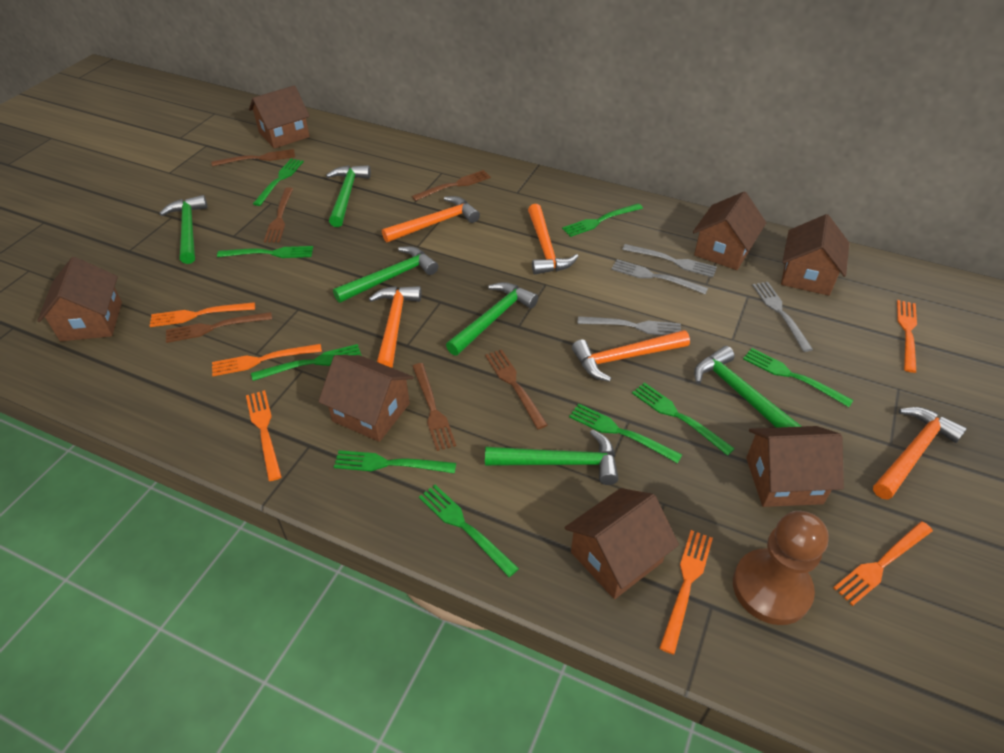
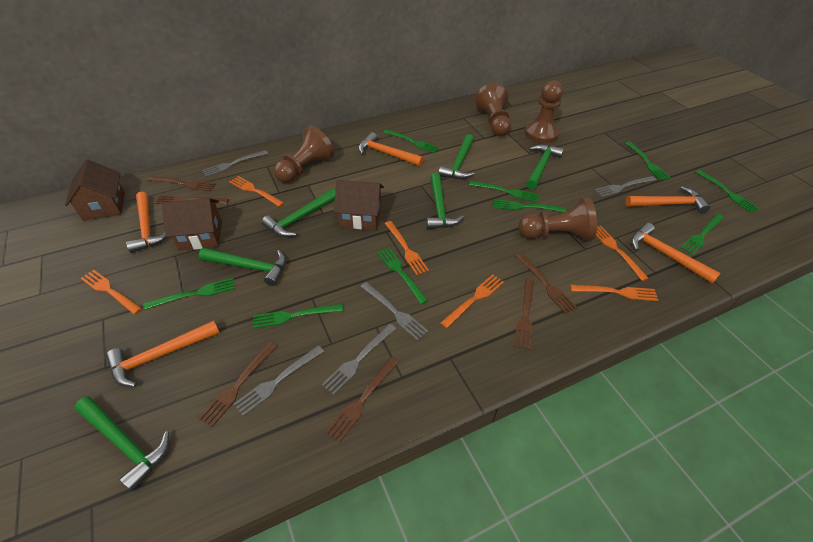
brown house: 7 -> 3
brown pawn: 1 -> 4
grey fork: 4 -> 5

